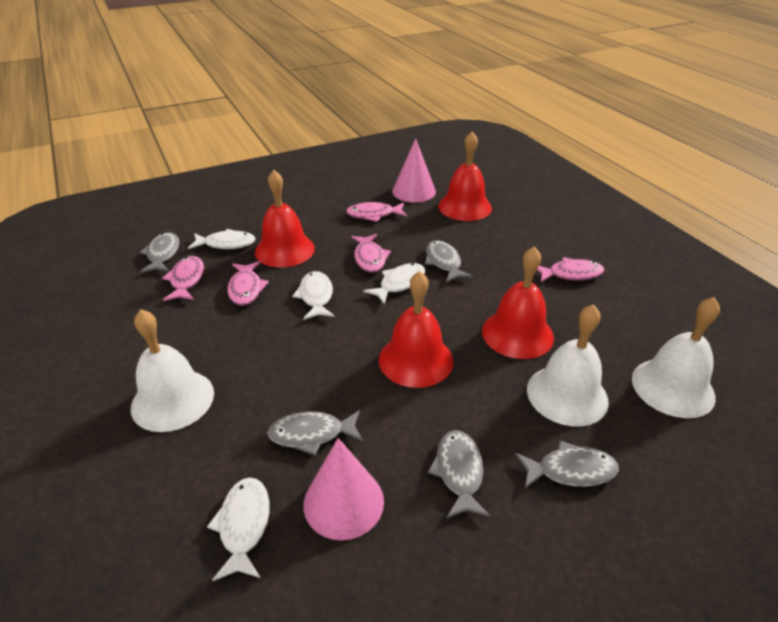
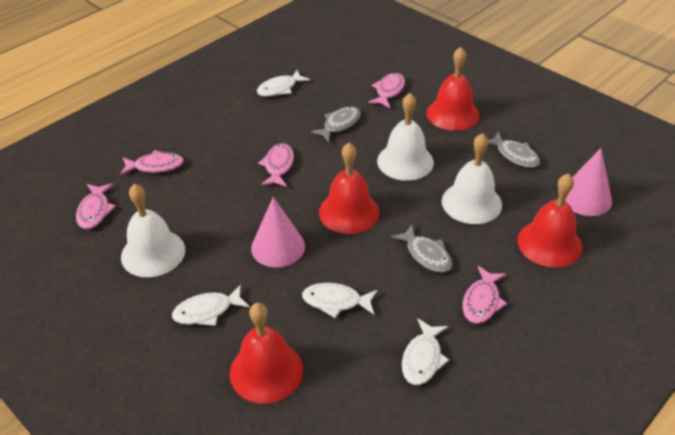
grey fish: 5 -> 3

